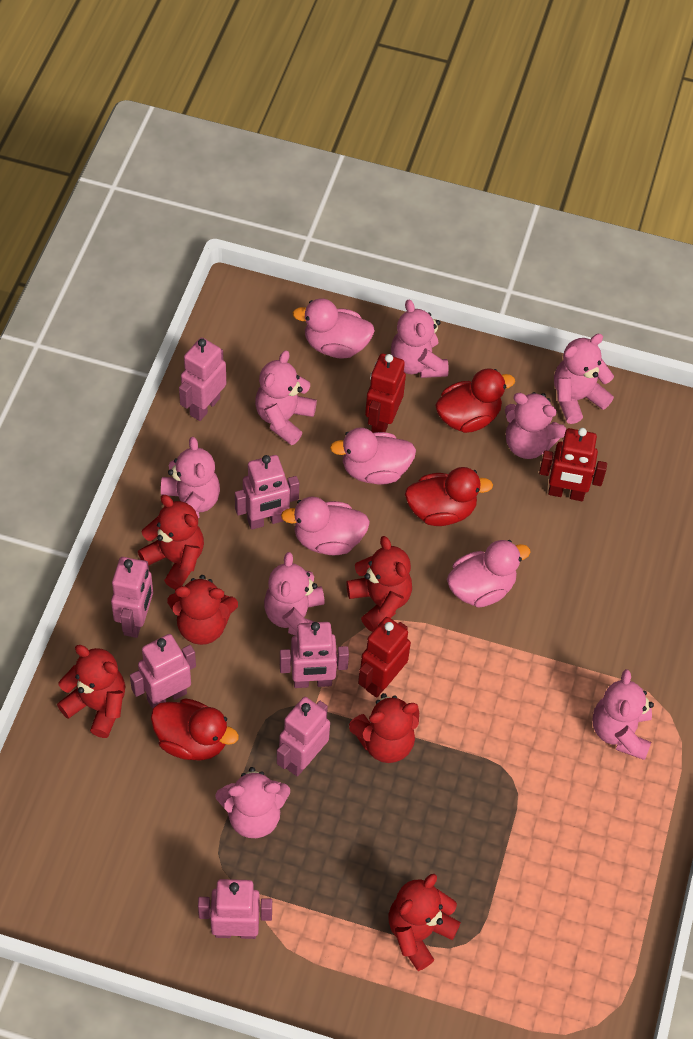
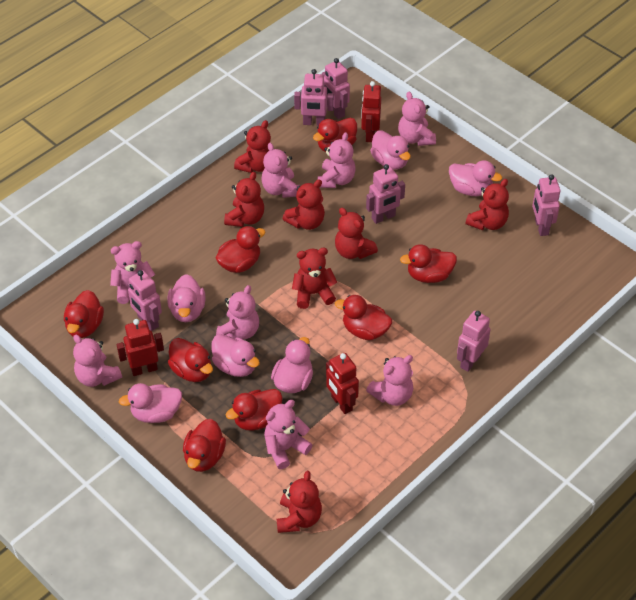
pink duck: 4 -> 6
pink robot: 7 -> 6
red duck: 3 -> 8
red teddy bear: 6 -> 7

